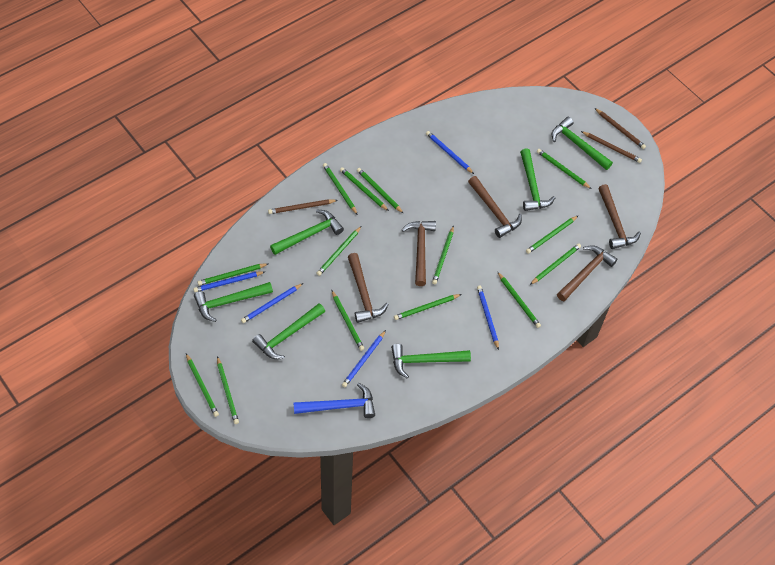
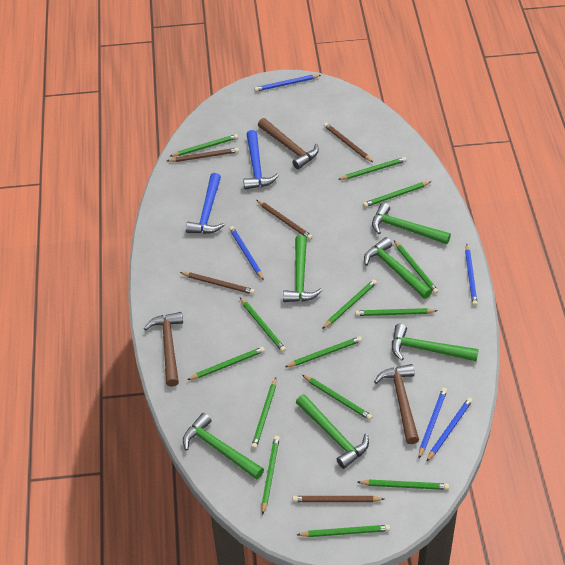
blue hammer: 1 -> 2
brown hammer: 5 -> 3
brown pencil: 3 -> 5

